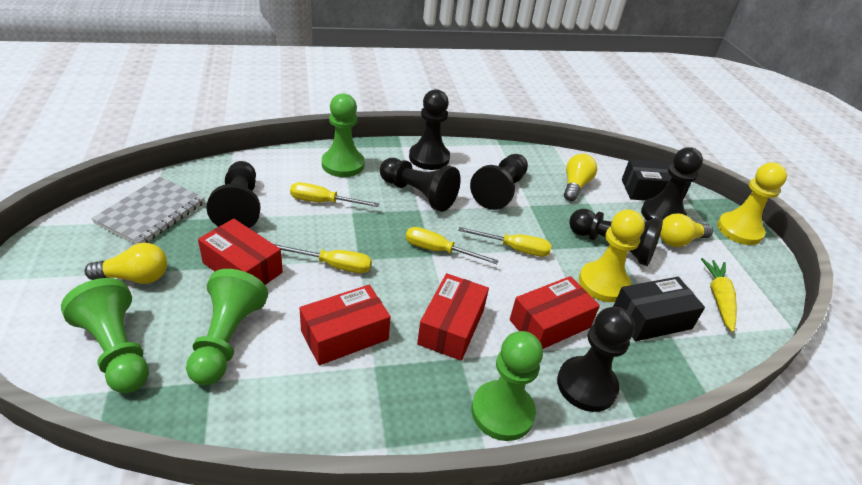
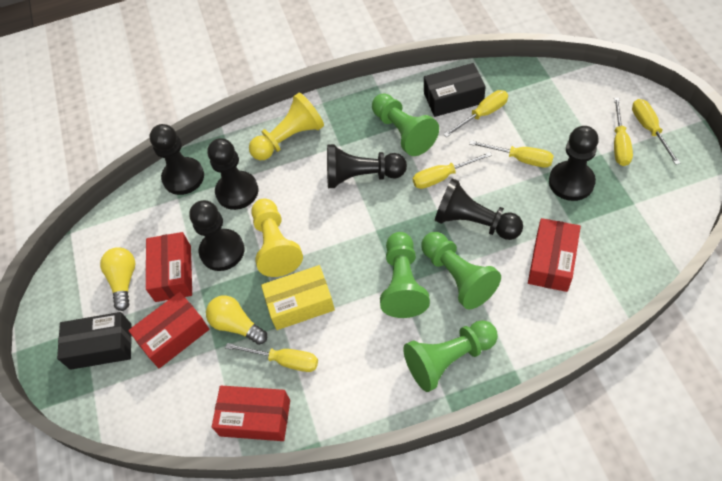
black pawn: 7 -> 6
grey notebook: 1 -> 0
yellow box: 0 -> 1
yellow carrot: 1 -> 0
yellow light bulb: 3 -> 2
yellow screwdriver: 4 -> 6

